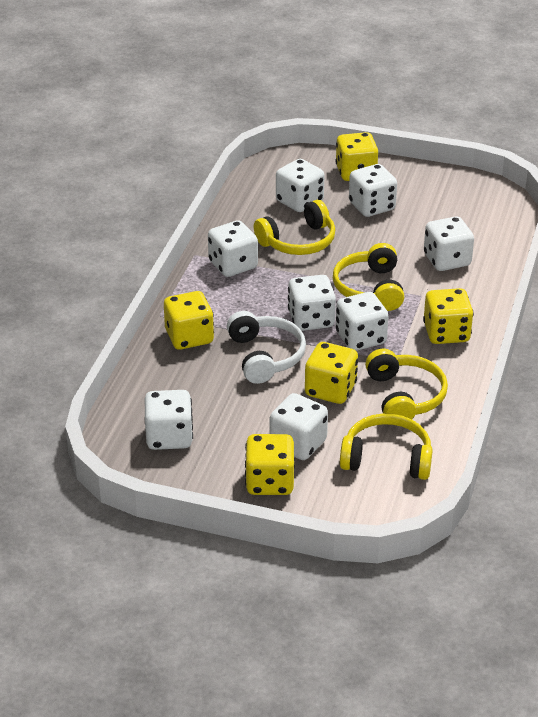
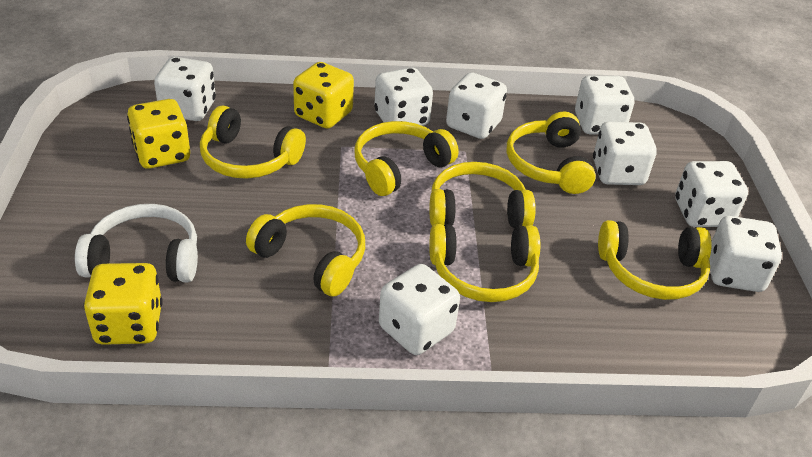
yellow dice: 5 -> 3
yellow headphones: 4 -> 7

